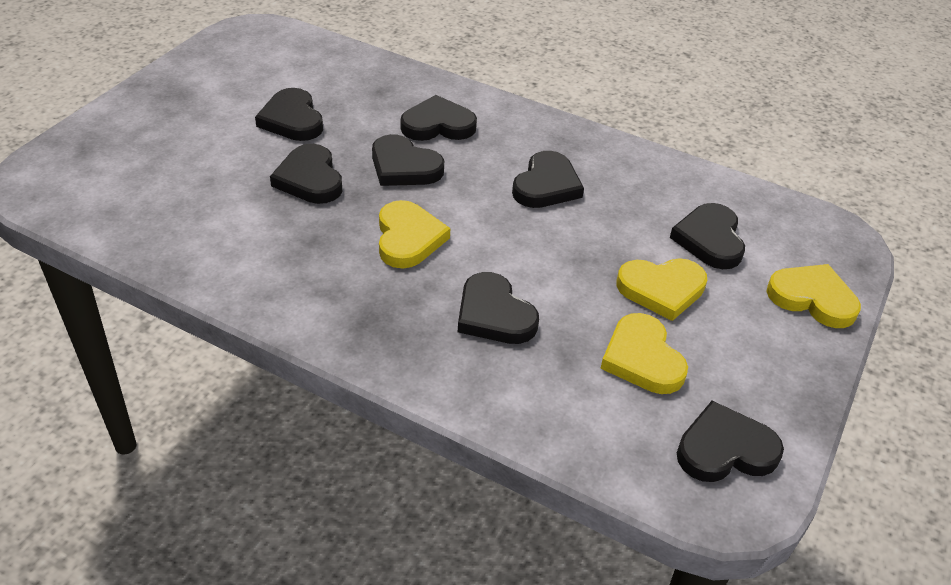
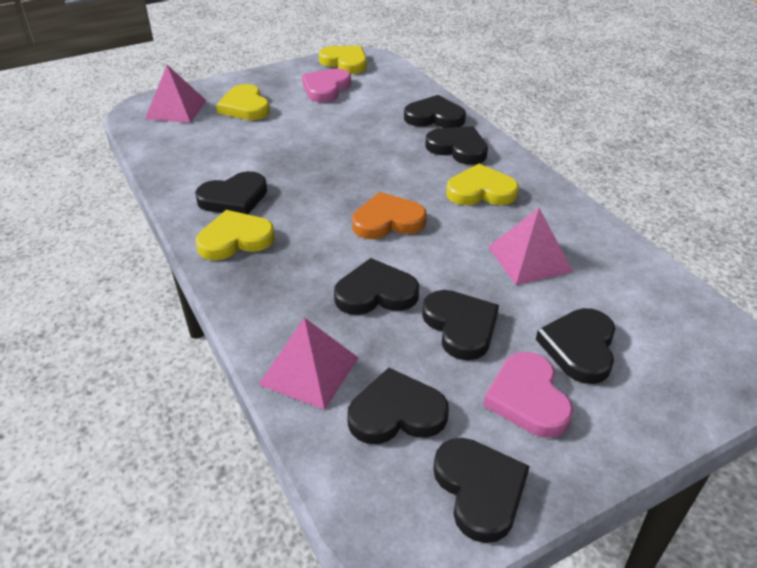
orange heart: 0 -> 1
pink heart: 0 -> 2
pink pyramid: 0 -> 3

